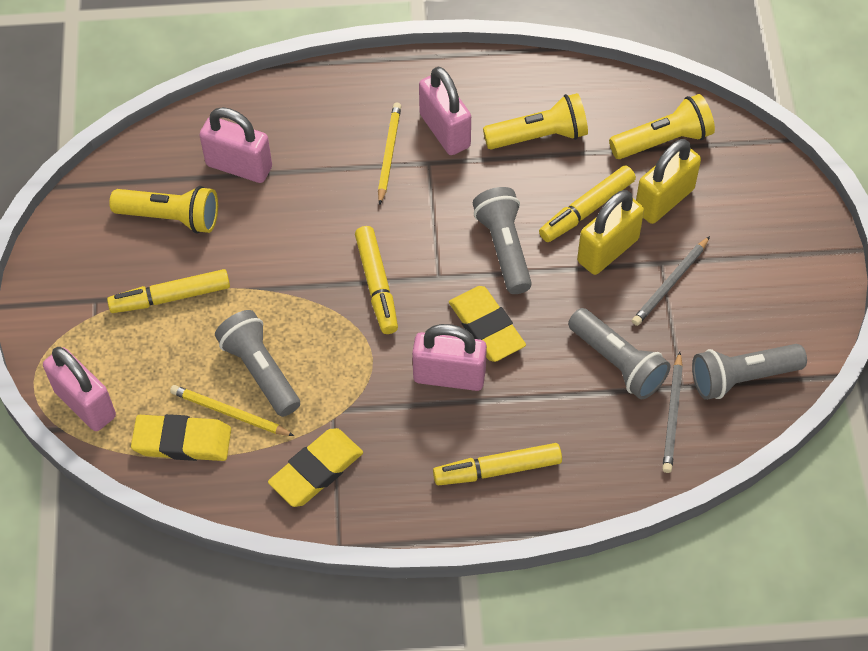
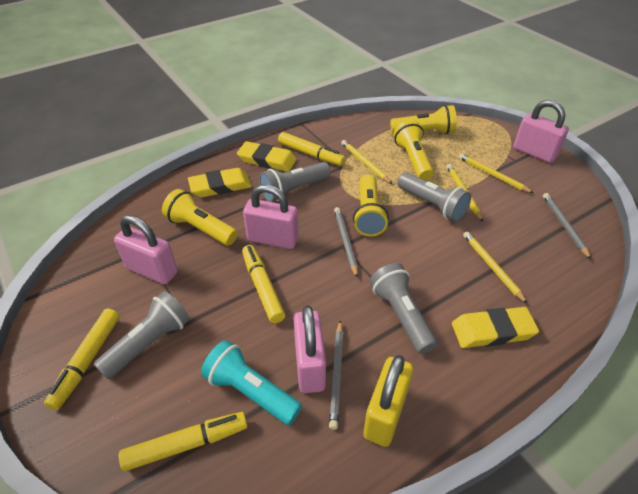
grey pencil: 2 -> 3
turquoise flashlight: 0 -> 1
yellow flashlight: 3 -> 4
yellow padlock: 2 -> 1
yellow pencil: 2 -> 4

